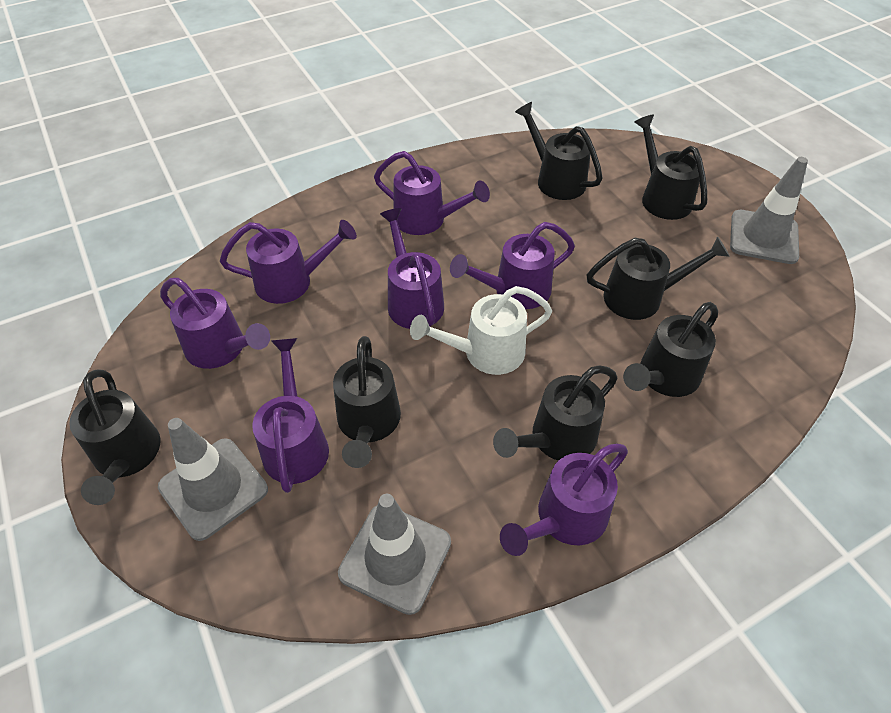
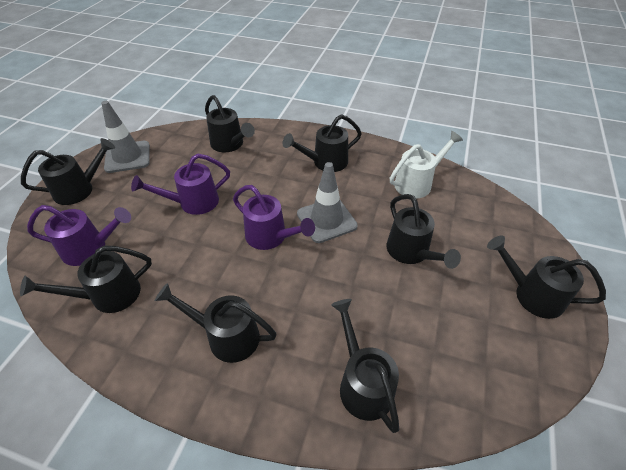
black watering can: 7 -> 8
grey traffic cone: 3 -> 2
purple watering can: 7 -> 3

